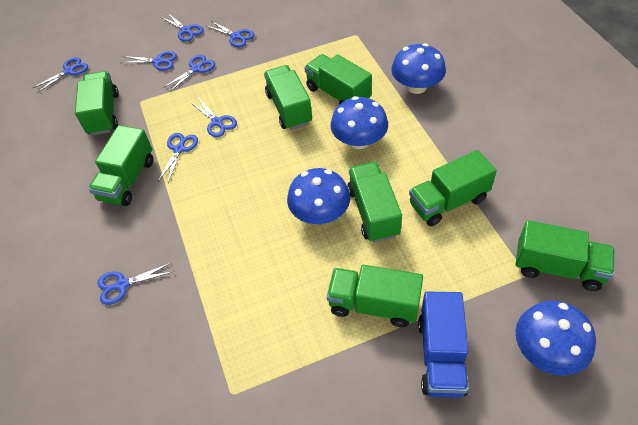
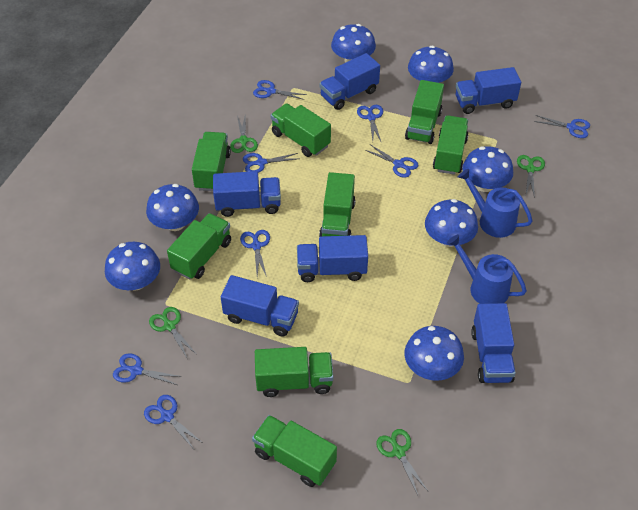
blue mushroom: 4 -> 7
blue truck: 1 -> 6
blue watering can: 0 -> 2
green scissors: 0 -> 4

